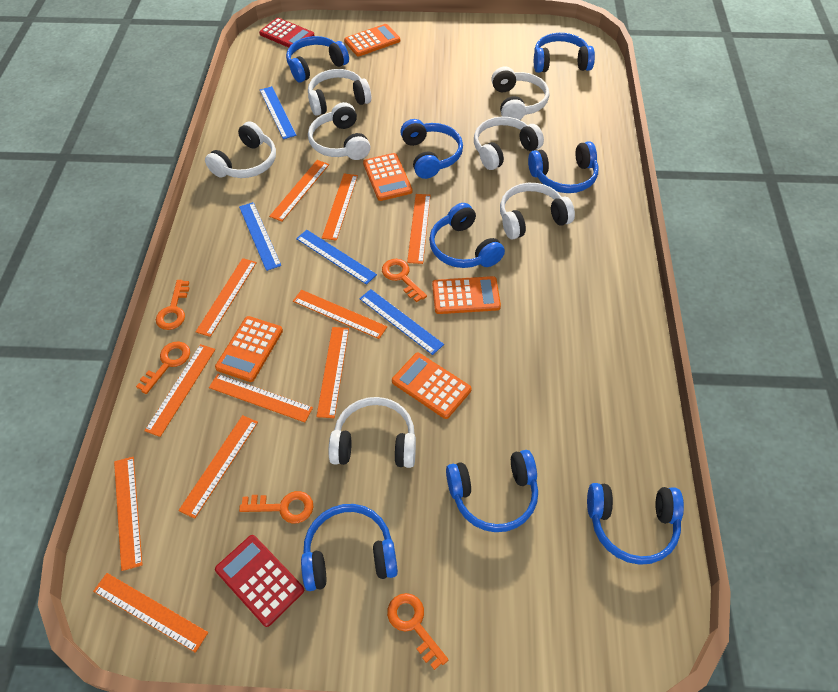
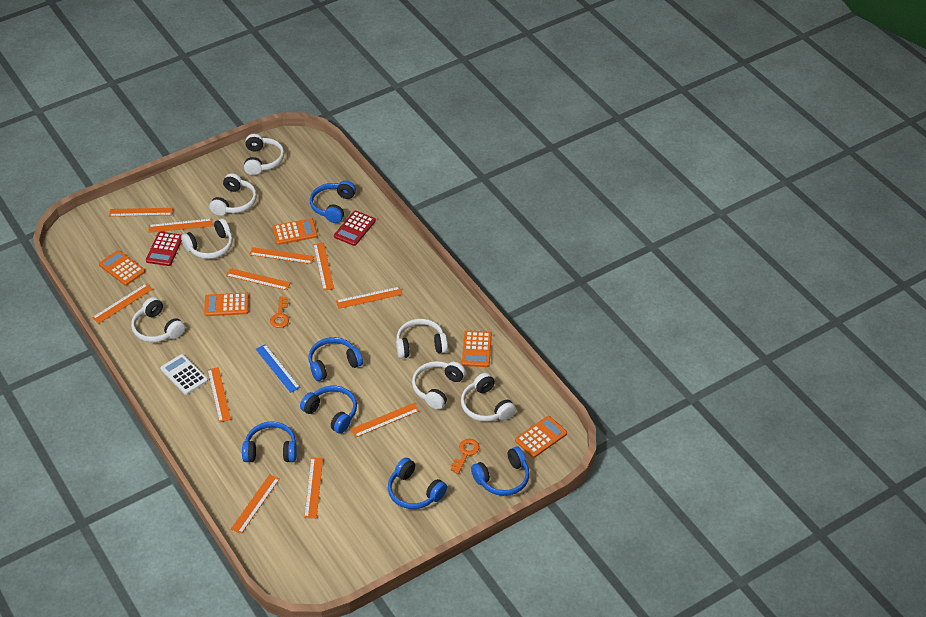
blue headphones: 8 -> 6
blue ruler: 4 -> 1
orange key: 5 -> 2
white calculator: 0 -> 1

